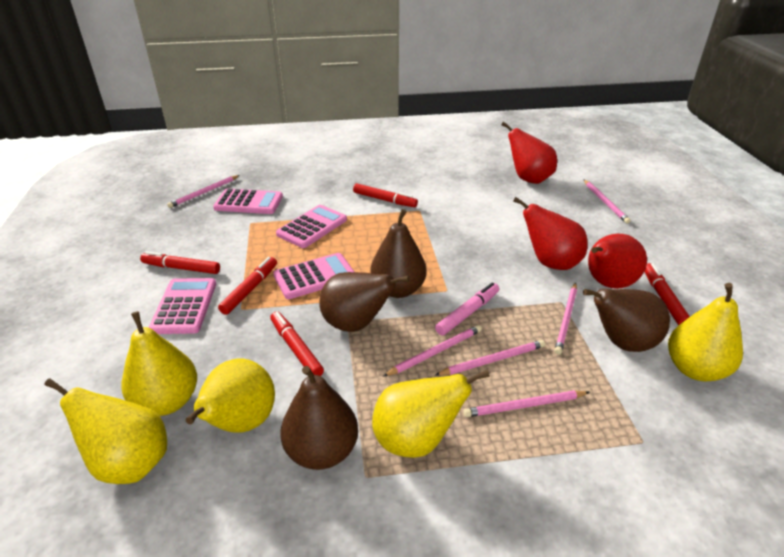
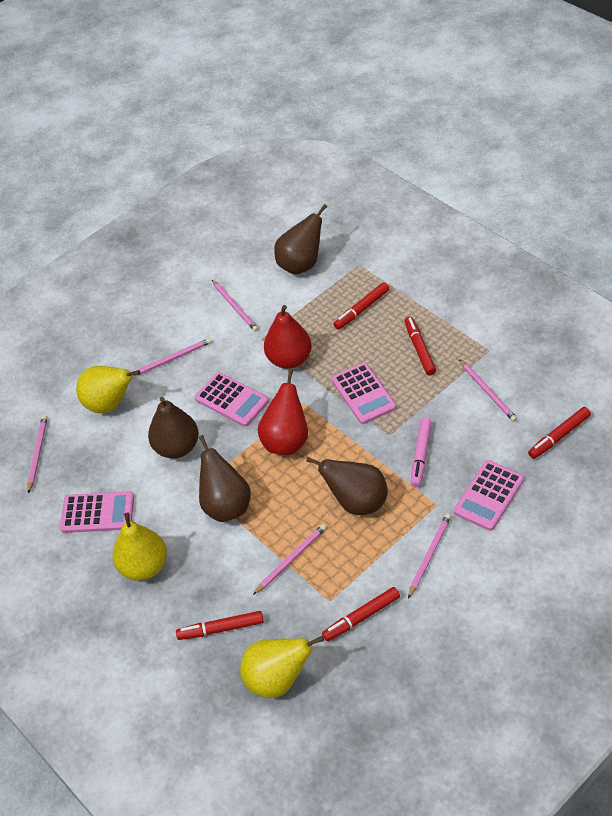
red pear: 3 -> 2
yellow pear: 5 -> 3

